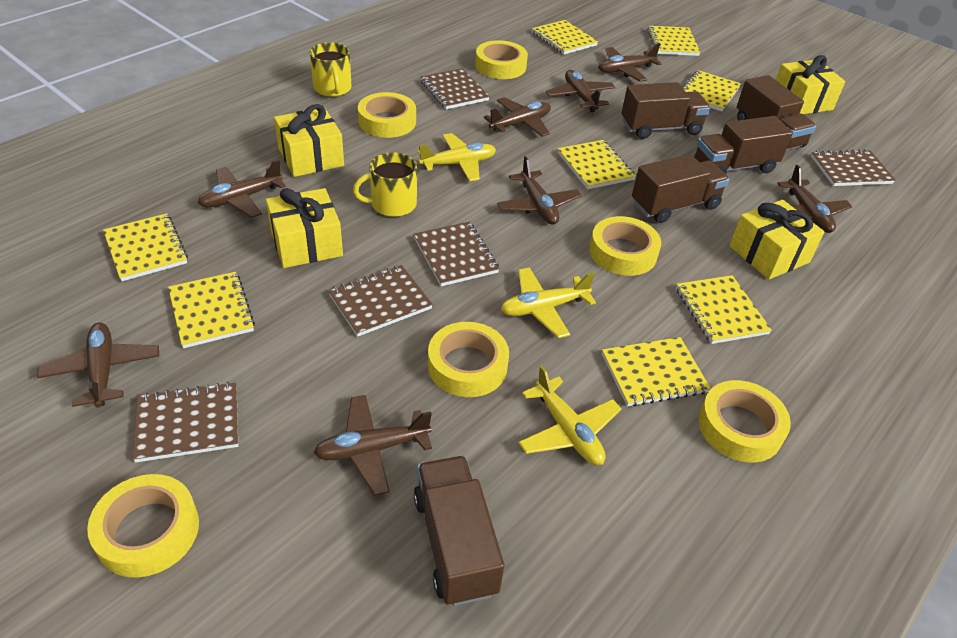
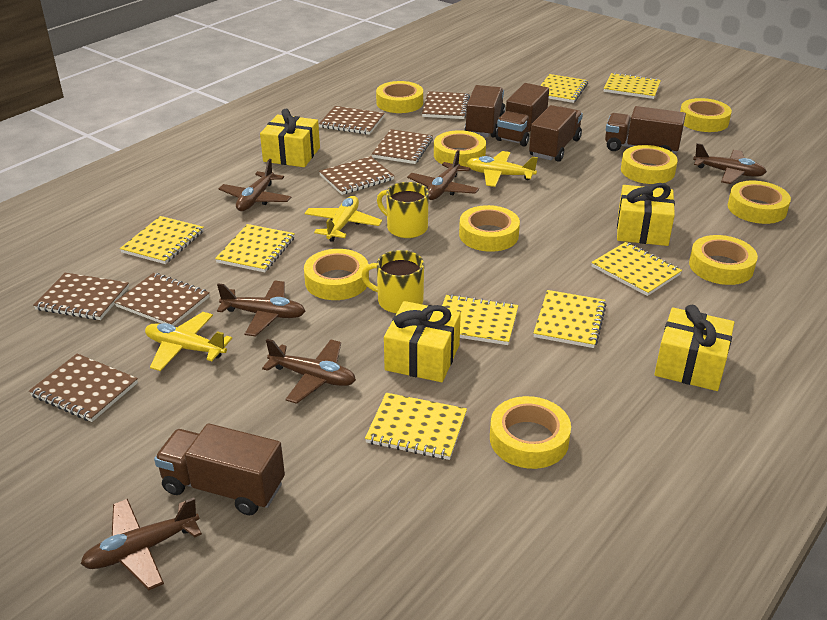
brown notebook: 5 -> 7
brown plane: 8 -> 6
yellow tape: 6 -> 9

